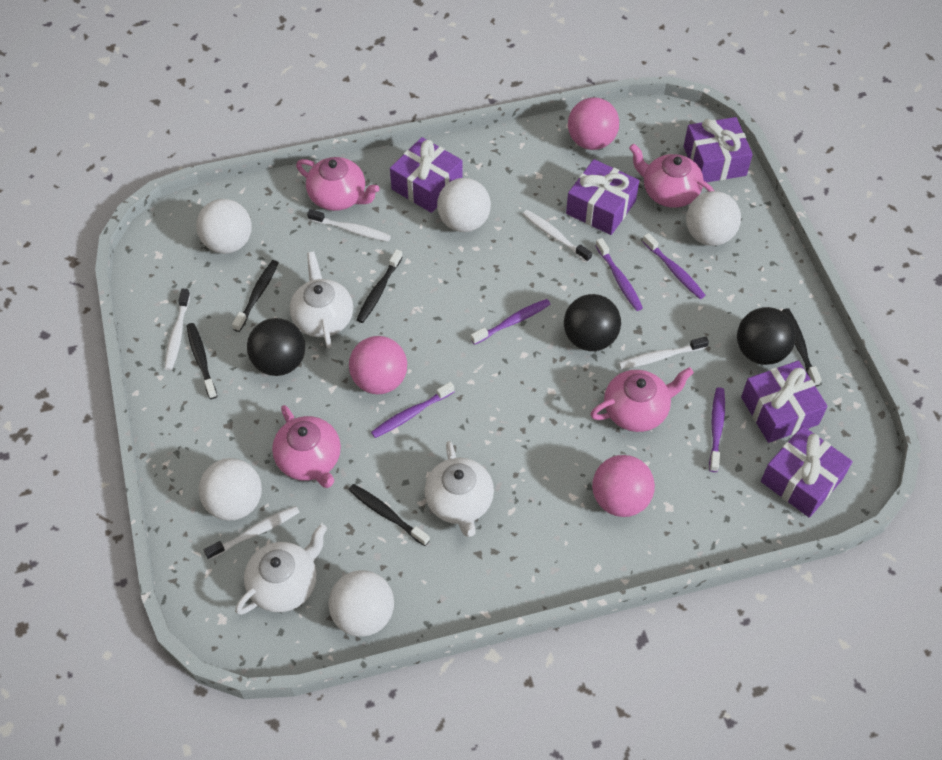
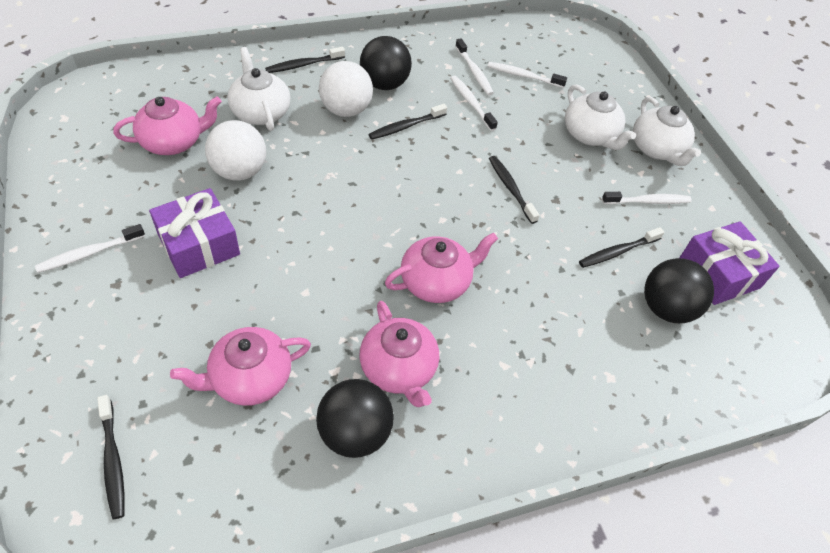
pink ball: 3 -> 0
purple gift: 5 -> 2
purple toothbrush: 5 -> 0
white ball: 5 -> 2

